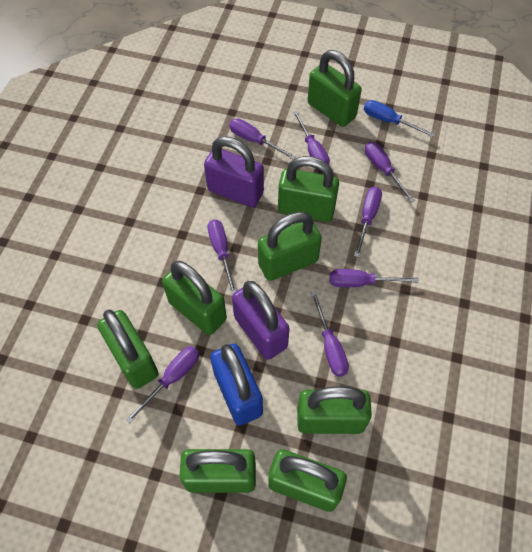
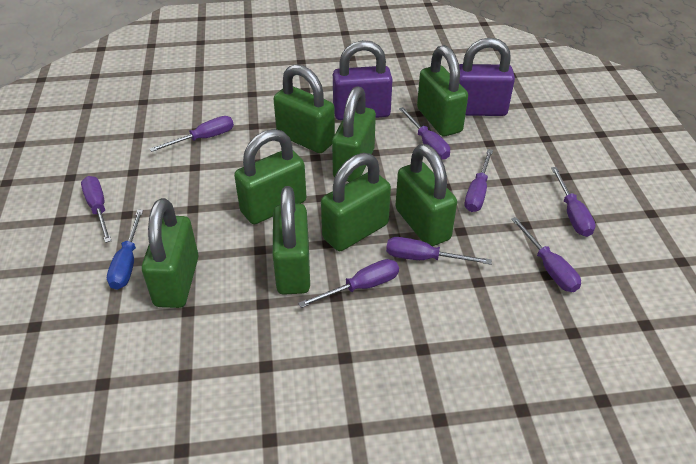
blue padlock: 1 -> 0

